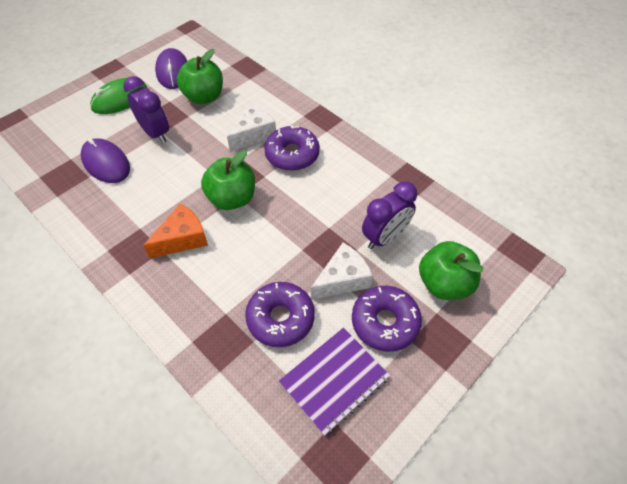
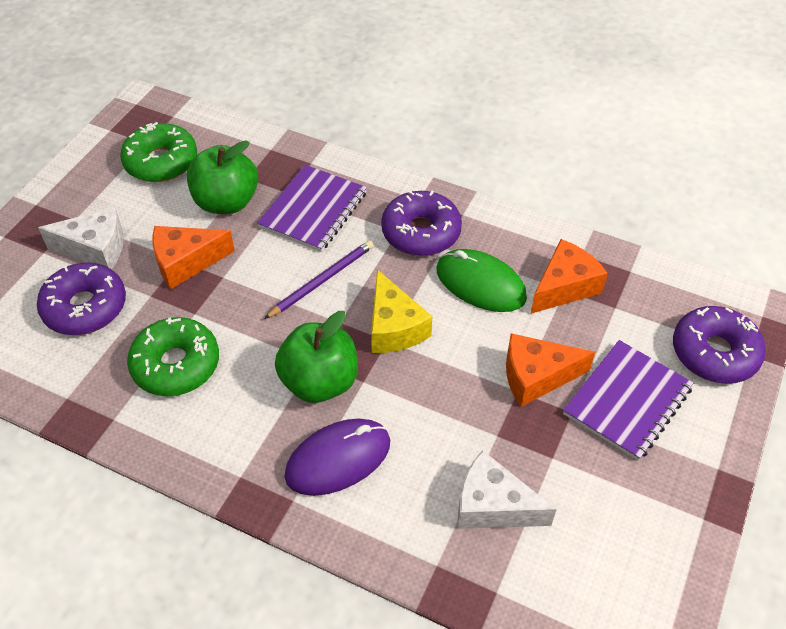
green apple: 3 -> 2
green donut: 0 -> 2
orange cheese: 1 -> 3
purple clock: 2 -> 0
purple mouse: 2 -> 1
purple notebook: 1 -> 2
purple pencil: 0 -> 1
yellow cheese: 0 -> 1

